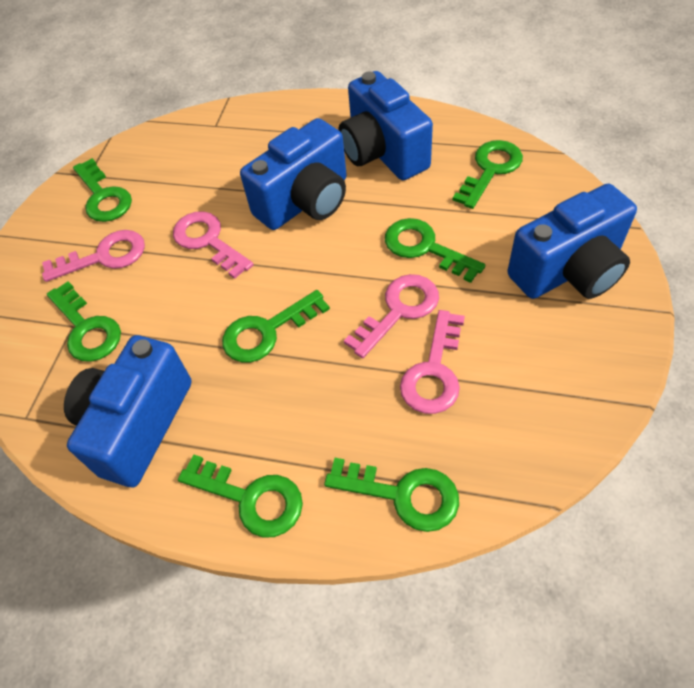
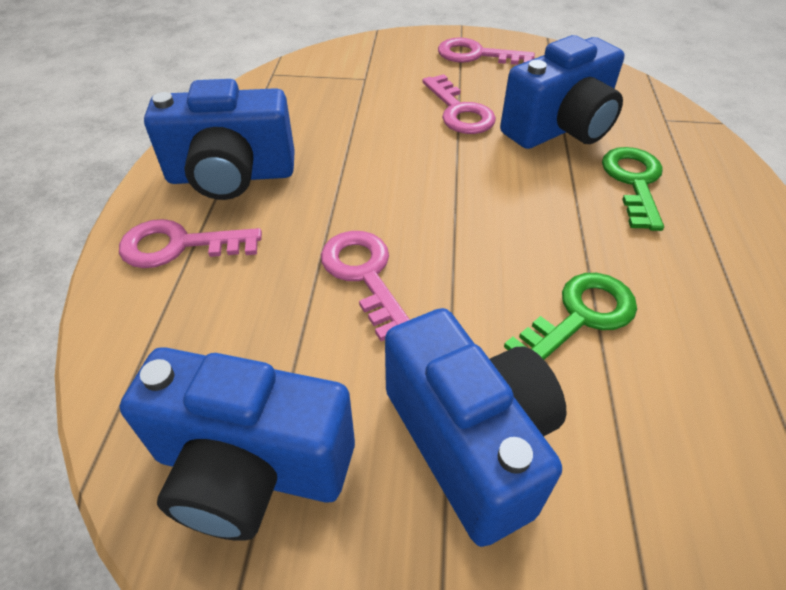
green key: 7 -> 2

